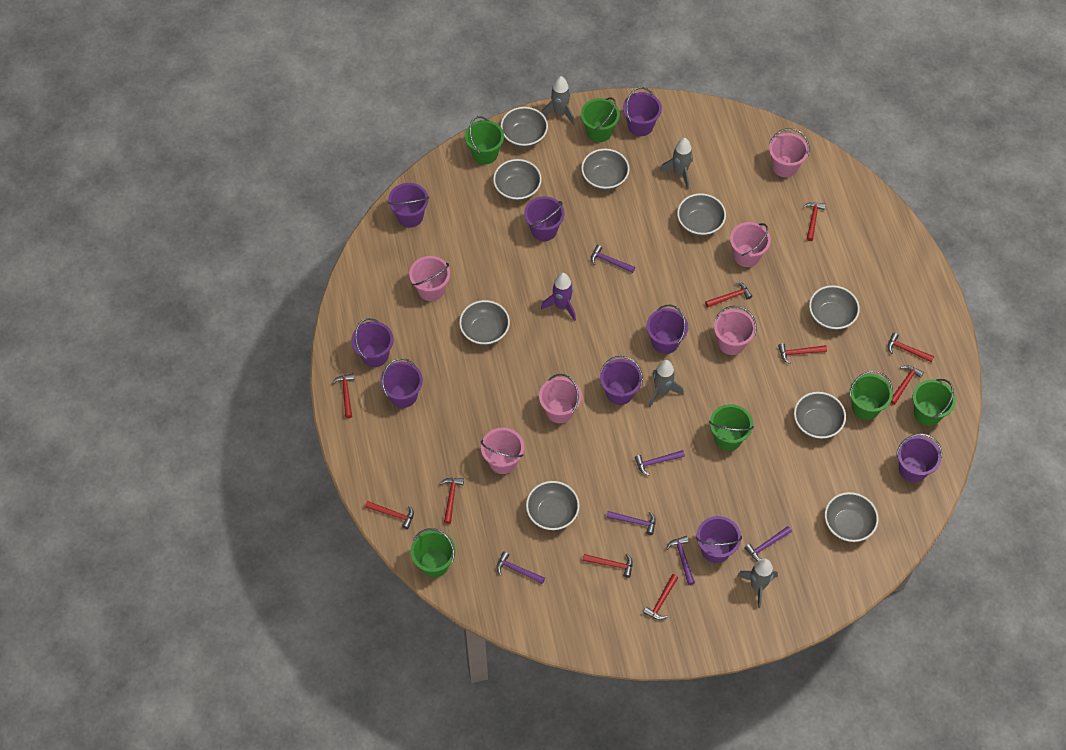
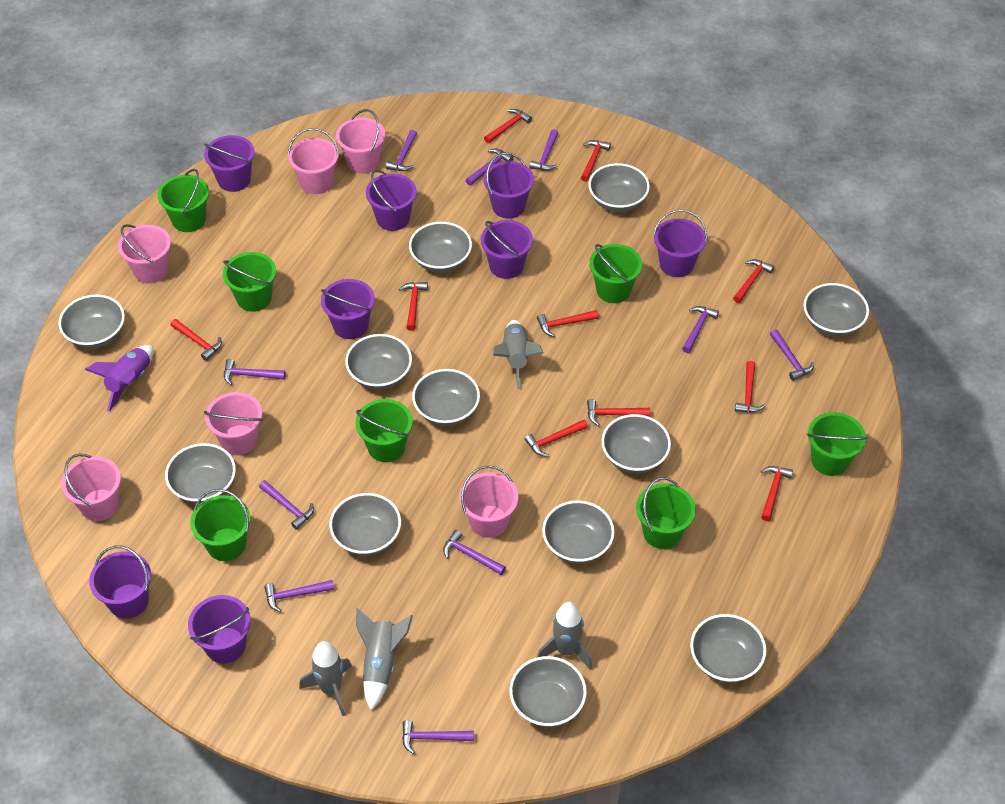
green bucket: 6 -> 7
grey bowl: 9 -> 12
purple bucket: 9 -> 8
purple hammer: 6 -> 10

